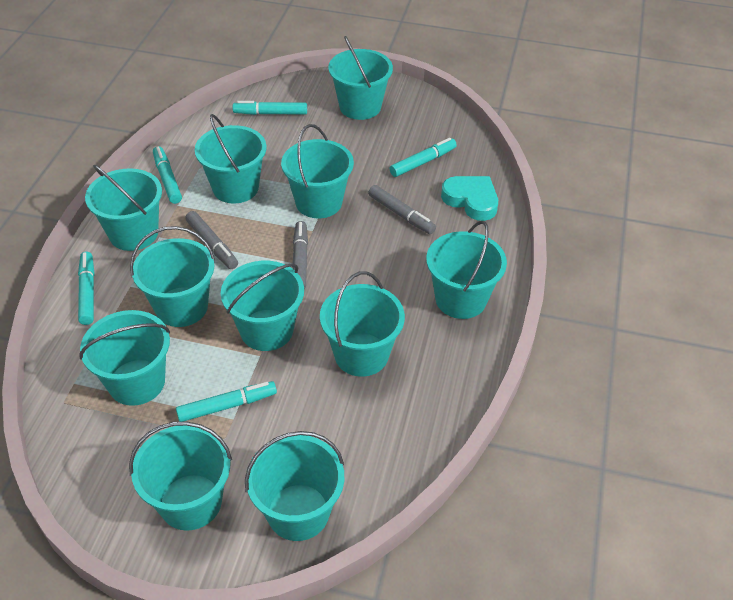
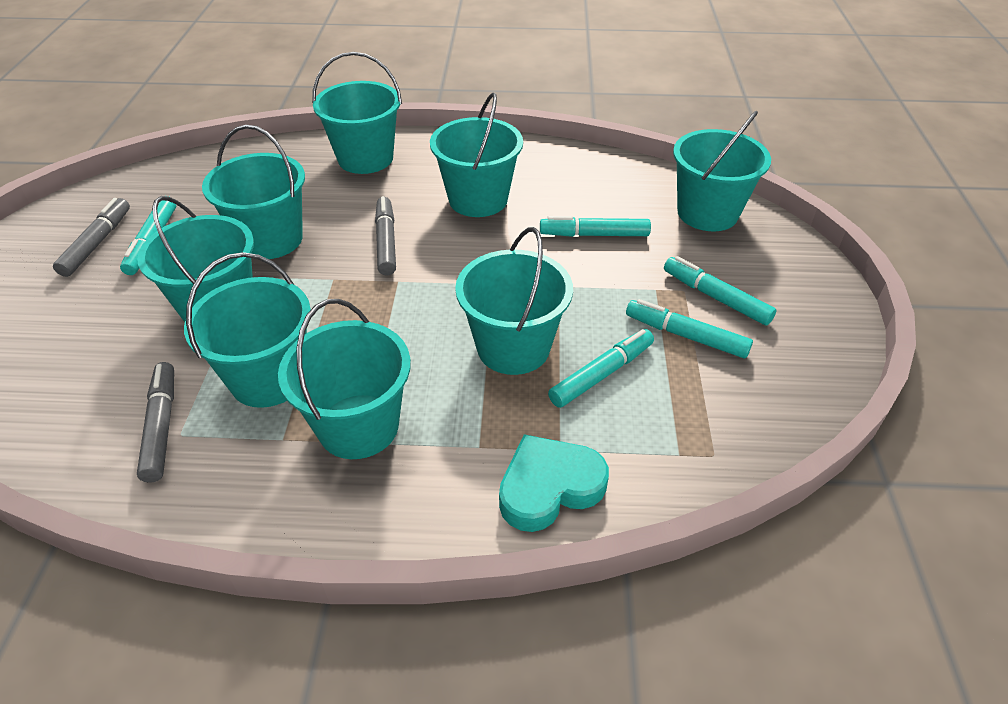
turquoise bucket: 11 -> 8

